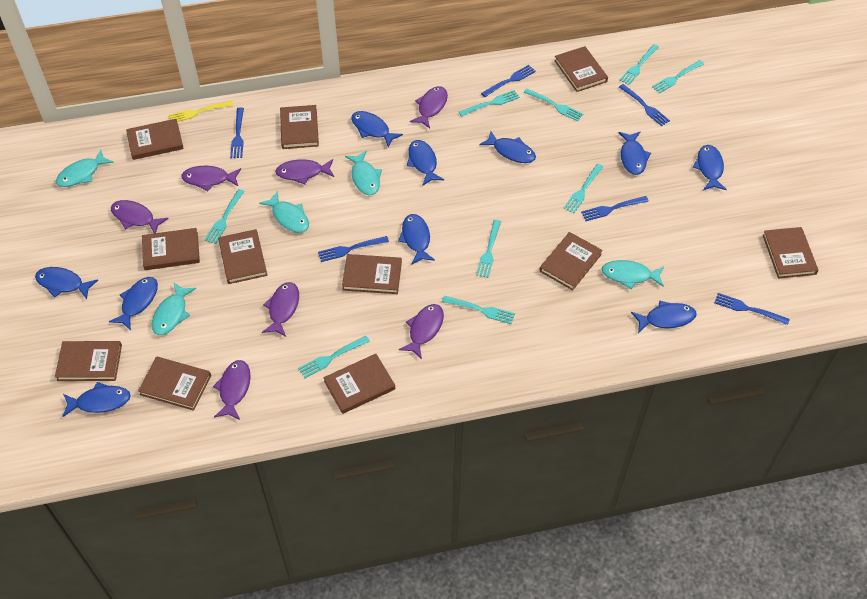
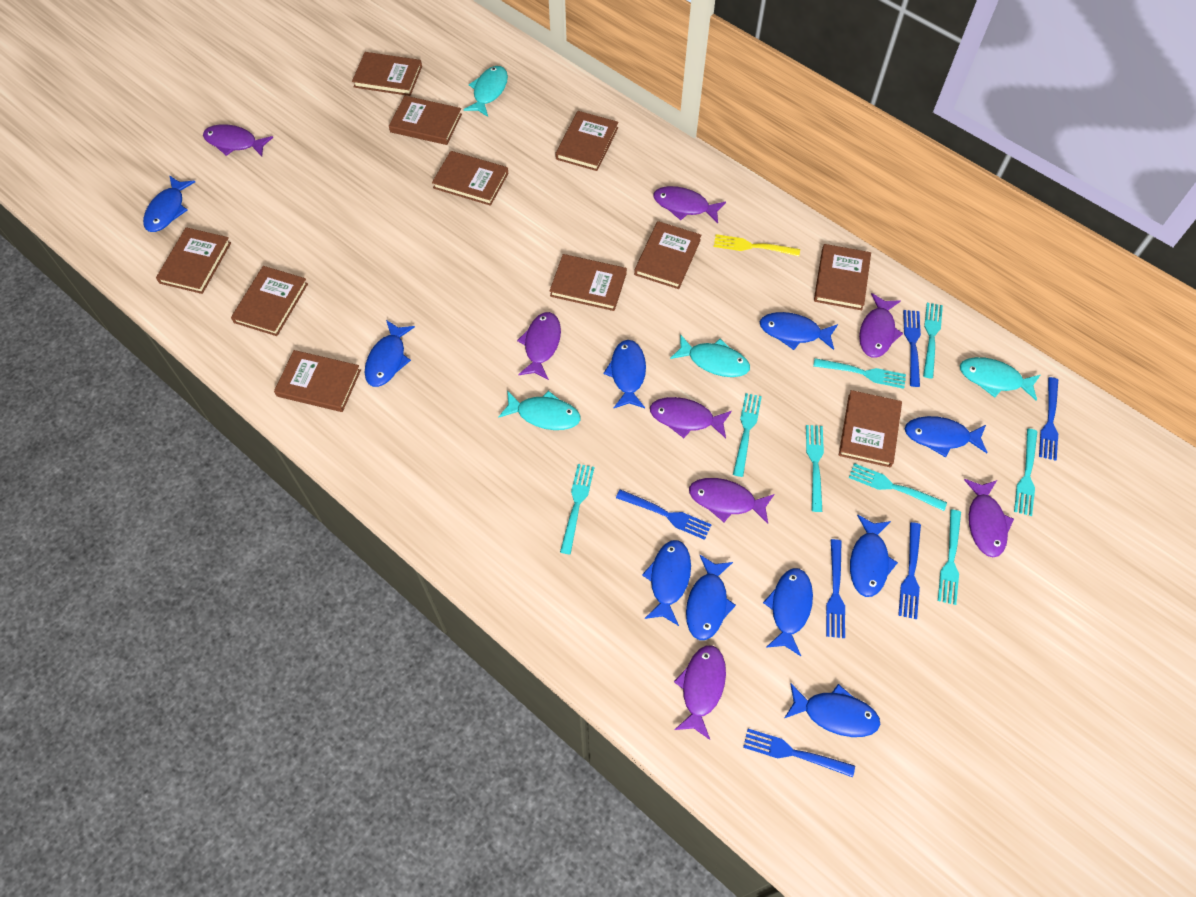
purple fish: 7 -> 8
turquoise fish: 5 -> 4
turquoise fork: 9 -> 8

